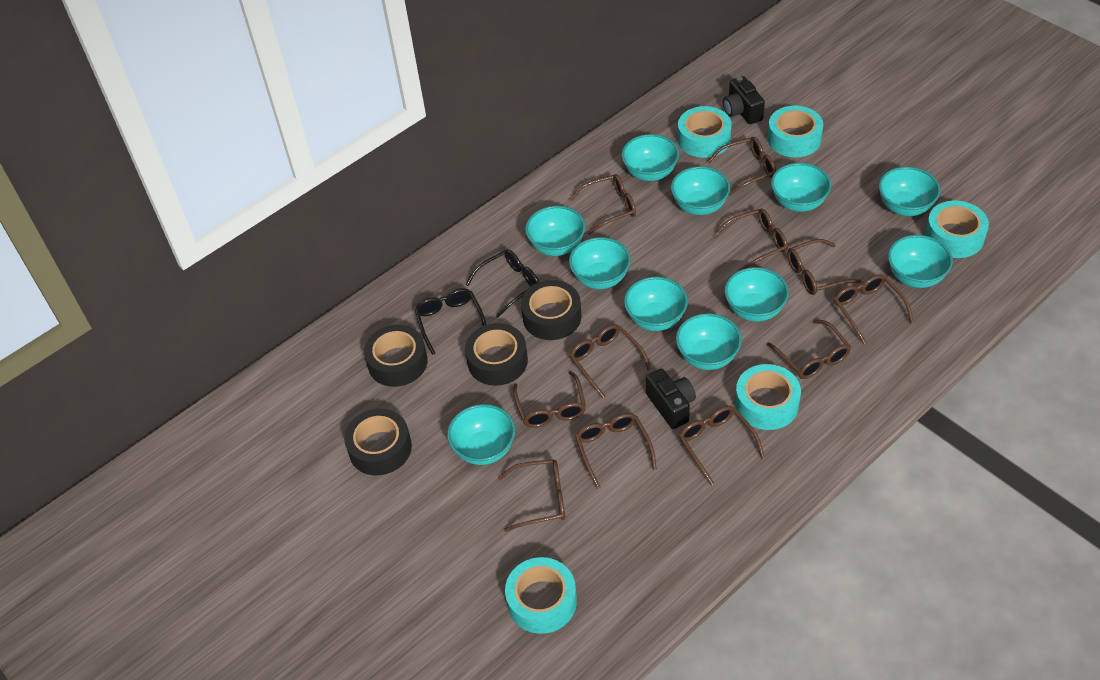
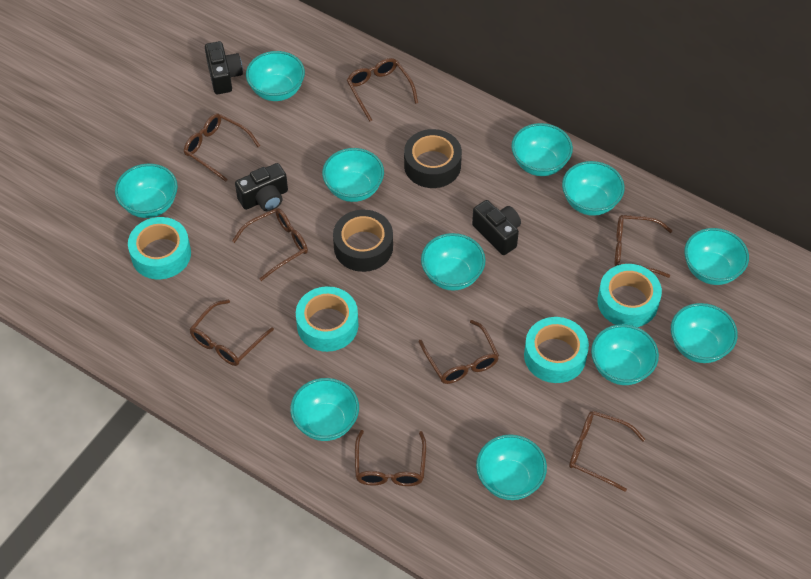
black camera: 2 -> 3
black glasses: 2 -> 0
black tape: 4 -> 2
brown glasses: 11 -> 8
turquoise tape: 5 -> 4

